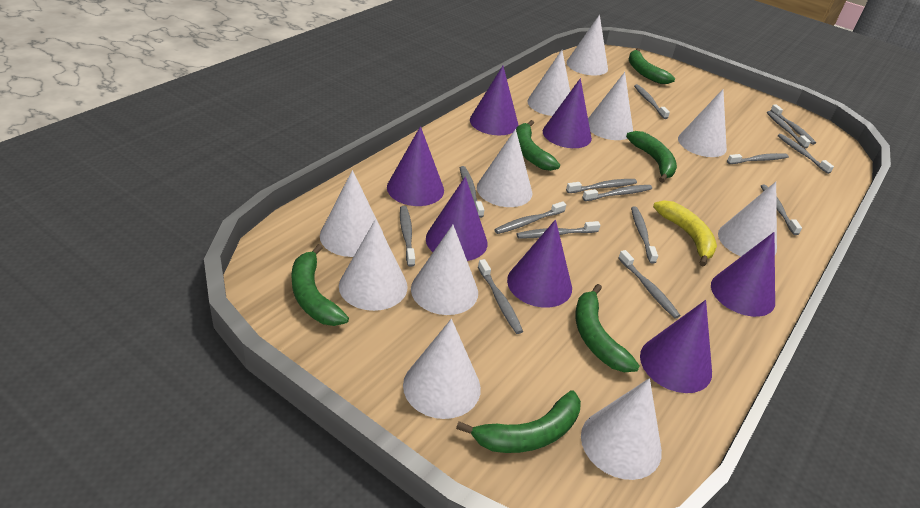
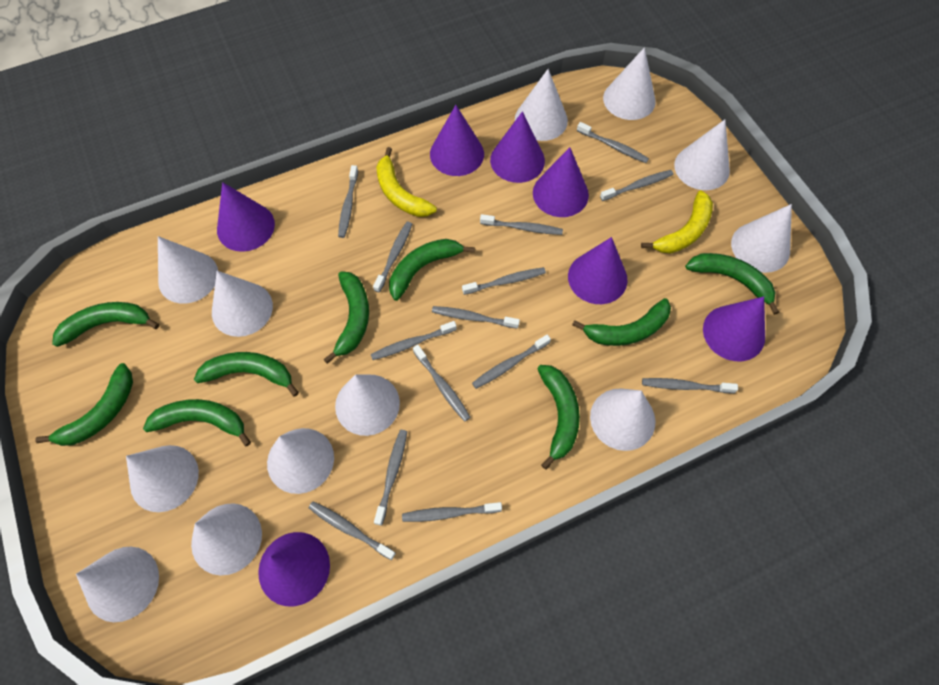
green banana: 6 -> 9
grey toothbrush: 15 -> 14
white cone: 11 -> 12
yellow banana: 1 -> 2

